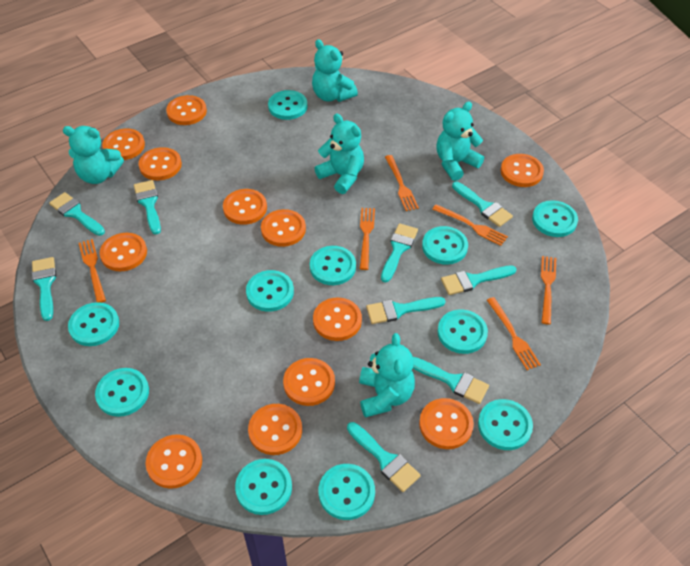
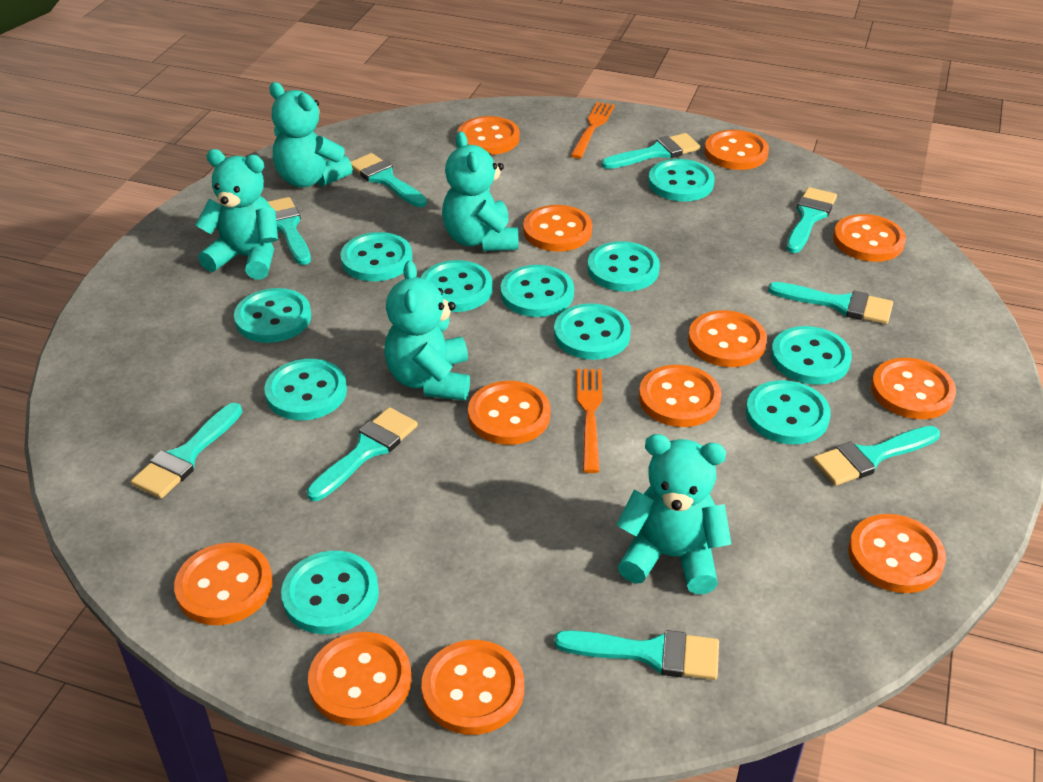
orange fork: 6 -> 2

